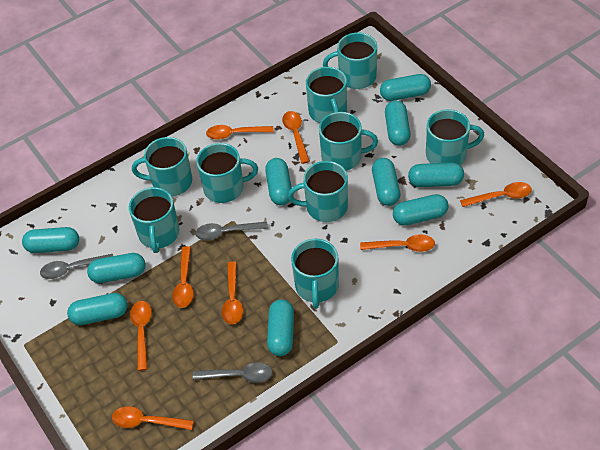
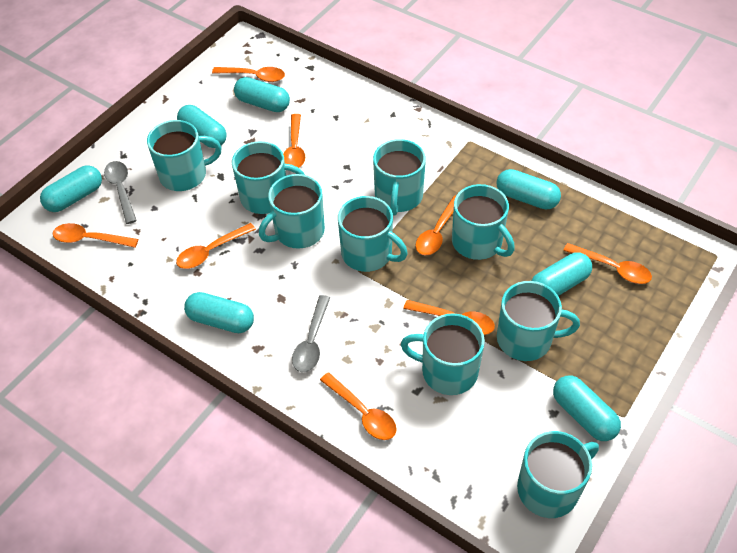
grey spoon: 3 -> 2
turquoise capsule: 10 -> 7

